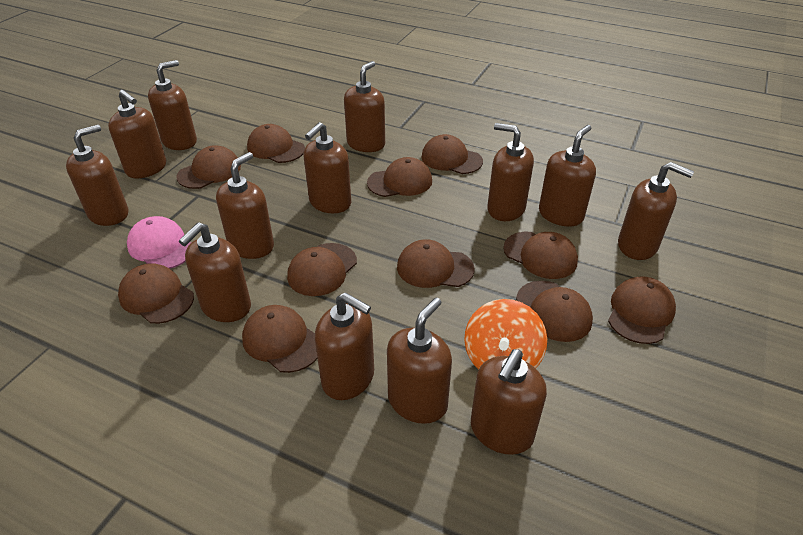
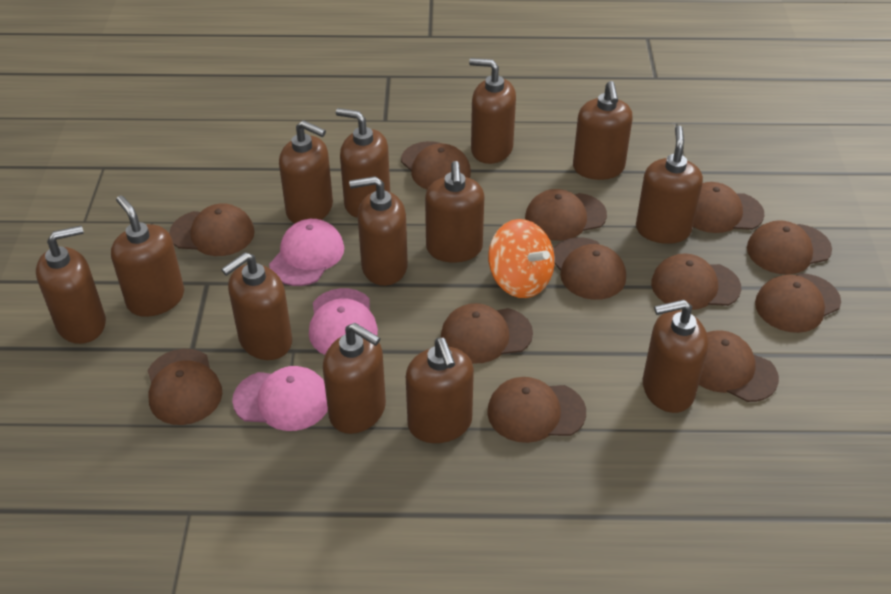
brown cap: 11 -> 12
pink cap: 1 -> 3

